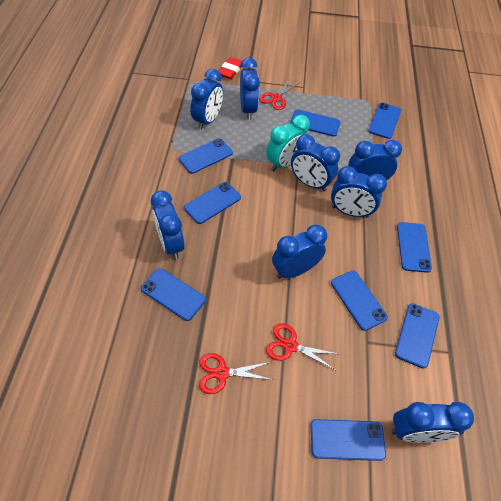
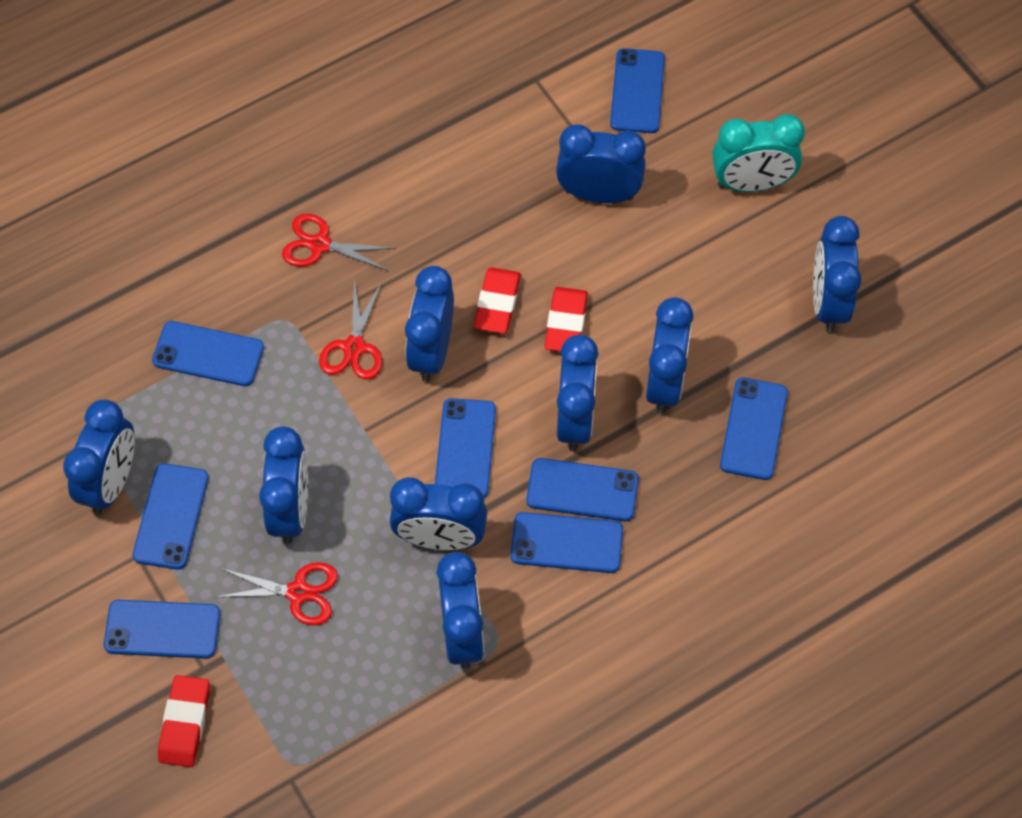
blue clock: 8 -> 9
blue phone: 9 -> 8
red eraser: 1 -> 3

